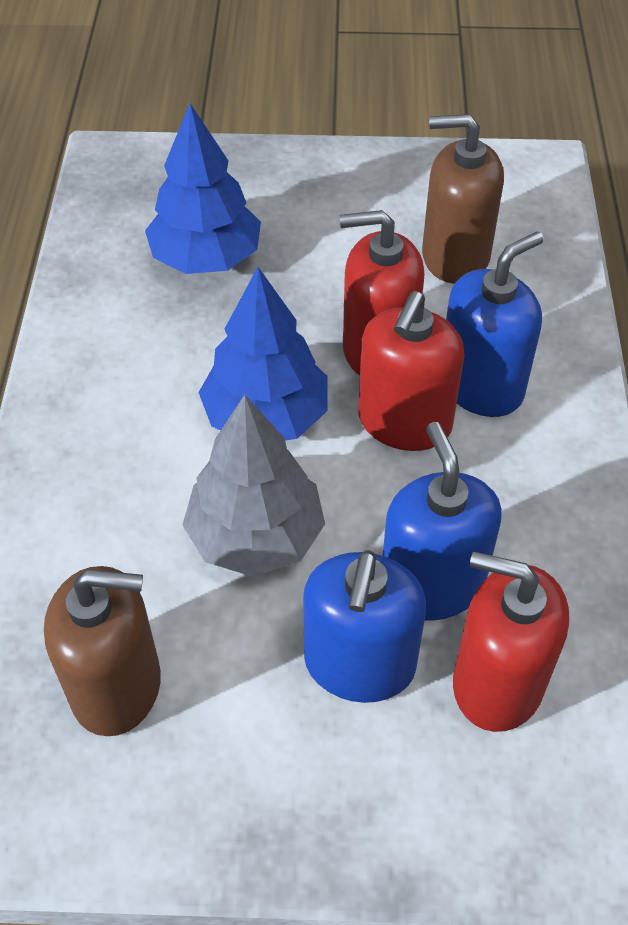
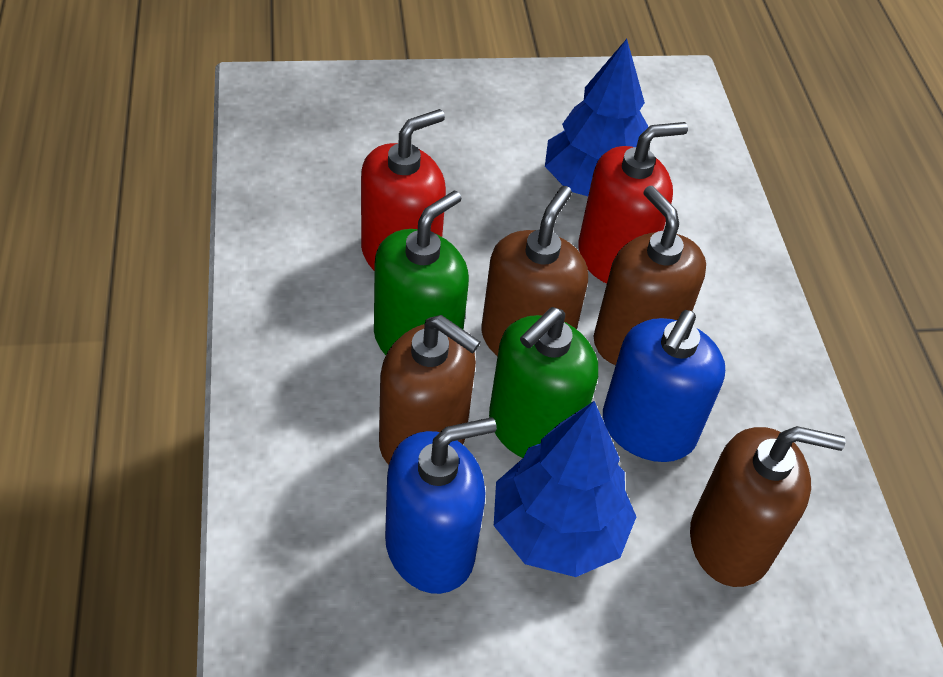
blue soap dispenser: 3 -> 2
brown soap dispenser: 2 -> 4
green soap dispenser: 0 -> 2
grey tree: 1 -> 0
red soap dispenser: 3 -> 2

